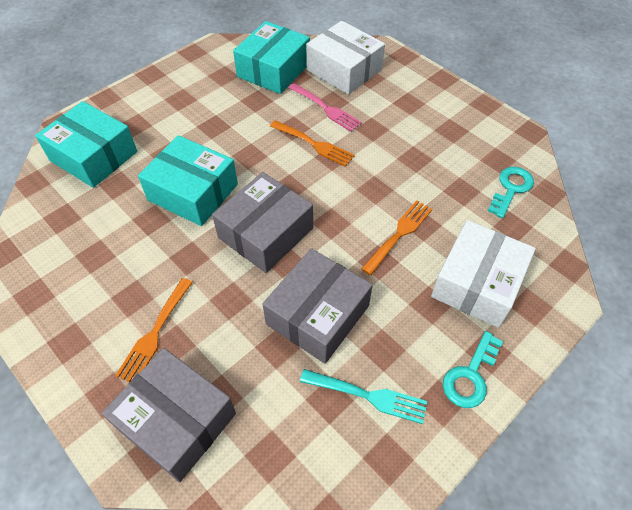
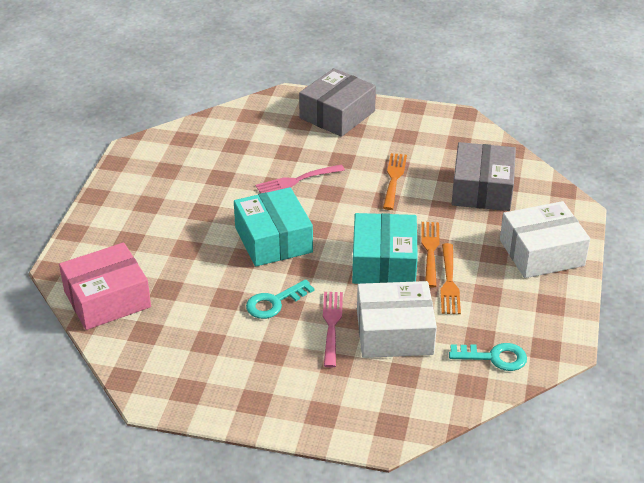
grey box: 3 -> 2
pink box: 0 -> 1
pink fork: 1 -> 2
turquoise box: 3 -> 2
turquoise fork: 1 -> 0

